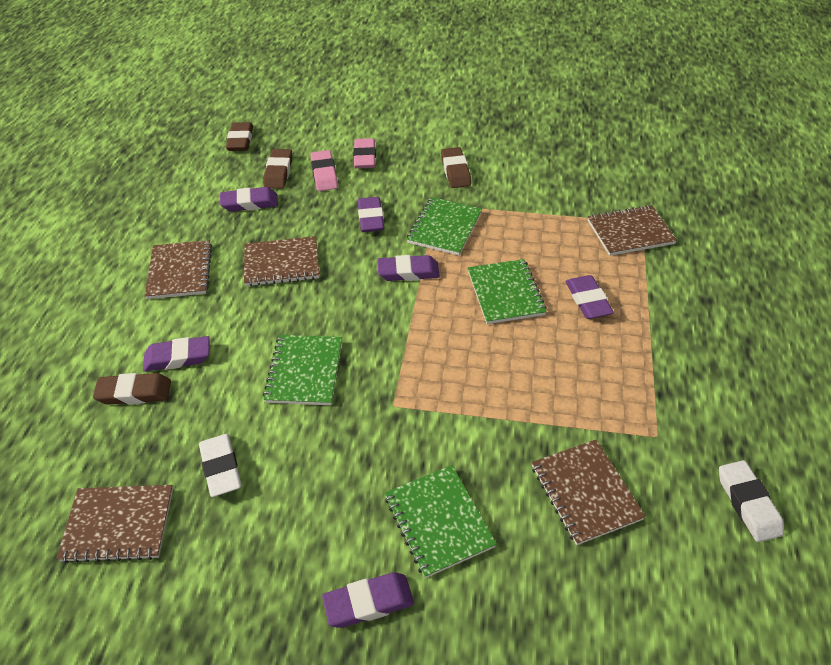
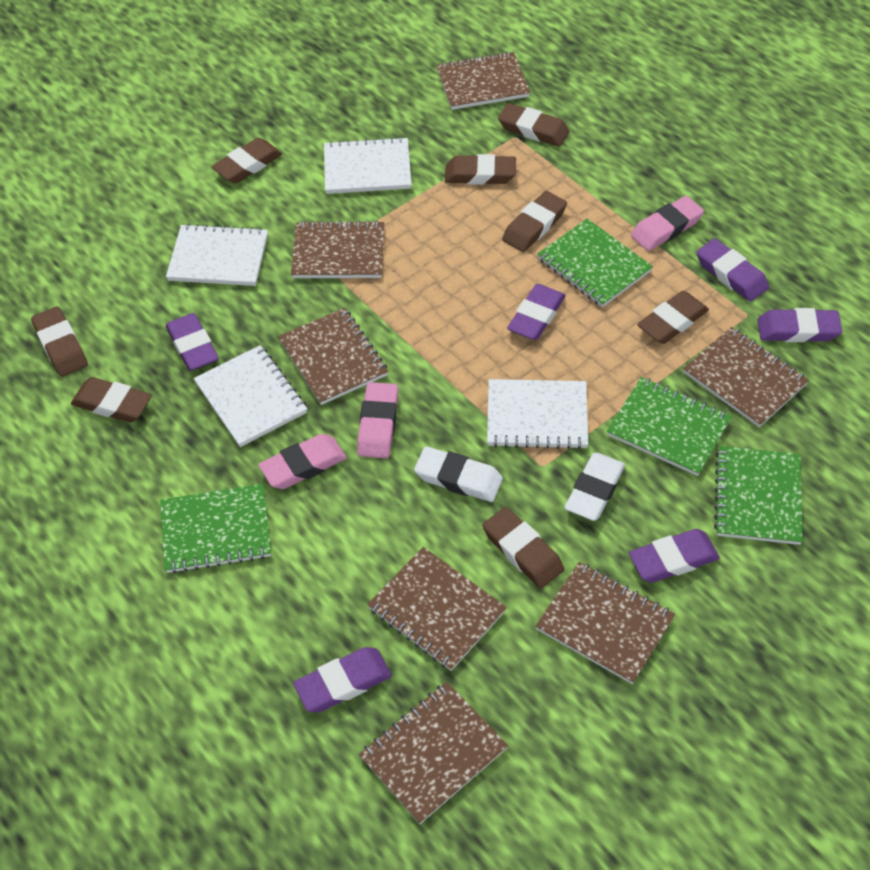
brown eraser: 4 -> 8
brown notebook: 5 -> 7
pink eraser: 2 -> 3
white notebook: 0 -> 4

